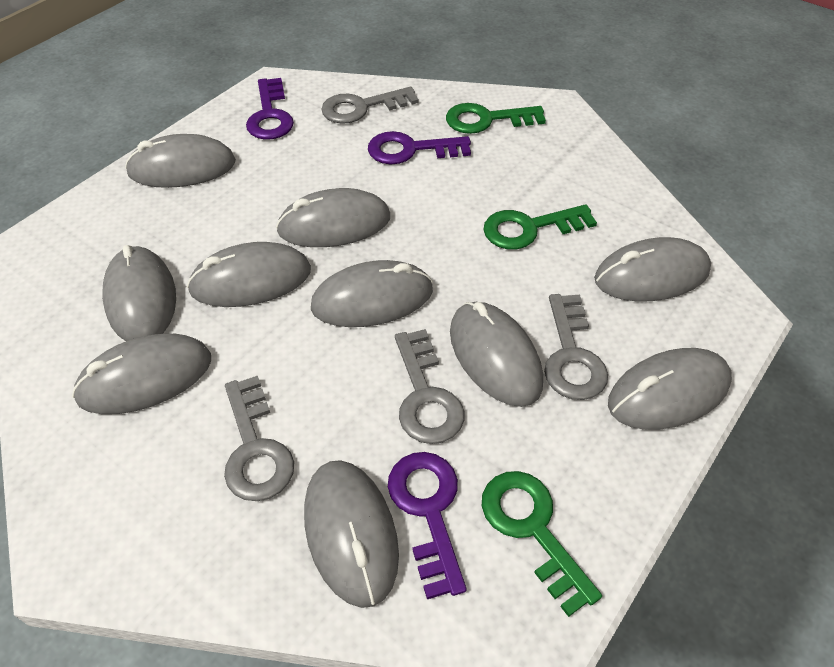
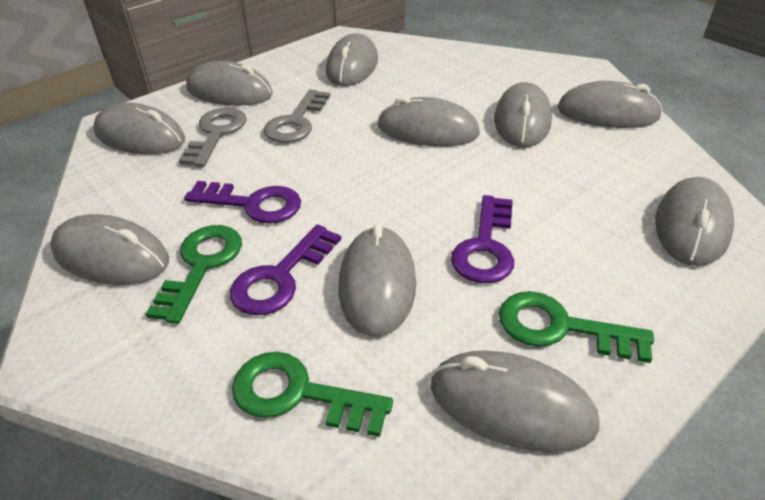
grey key: 4 -> 2

